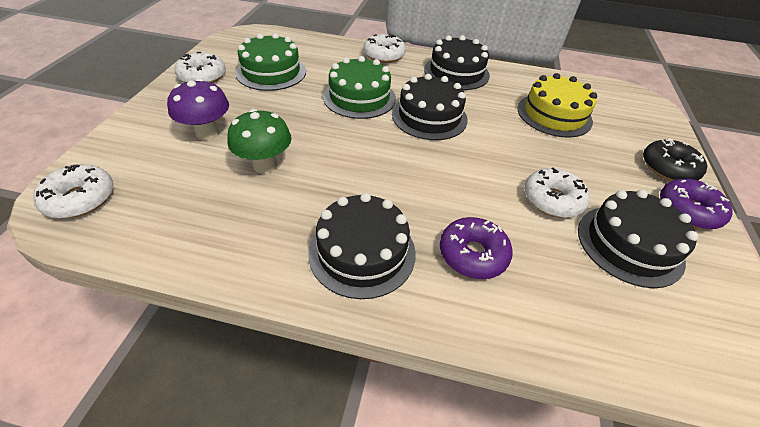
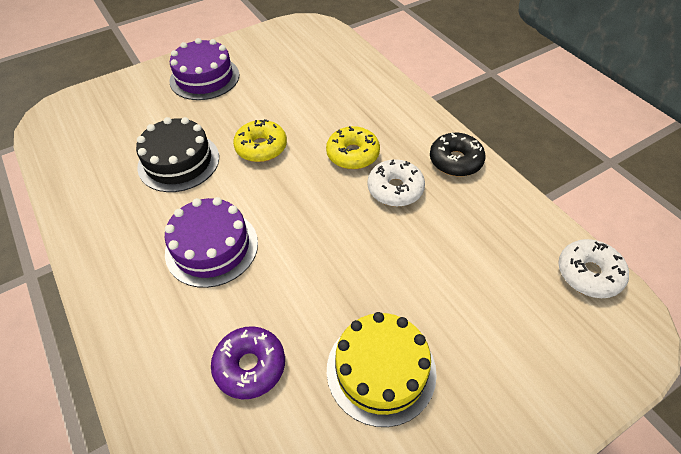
black cake: 4 -> 1
green cake: 2 -> 0
green mushroom: 1 -> 0
purple cake: 0 -> 2
purple donut: 2 -> 1
purple mushroom: 1 -> 0
white donut: 4 -> 2
yellow donut: 0 -> 2

